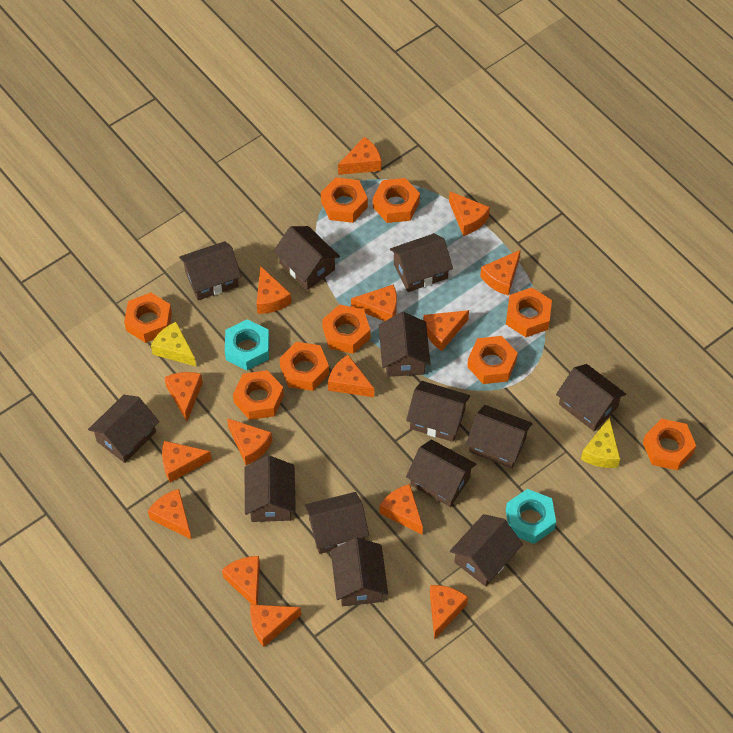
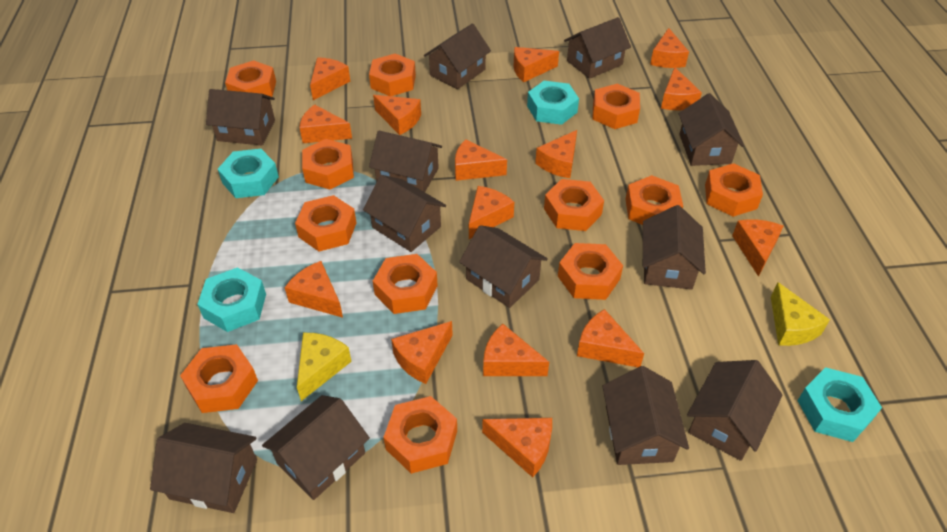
brown house: 13 -> 12
orange nut: 9 -> 12
turquoise nut: 2 -> 4

